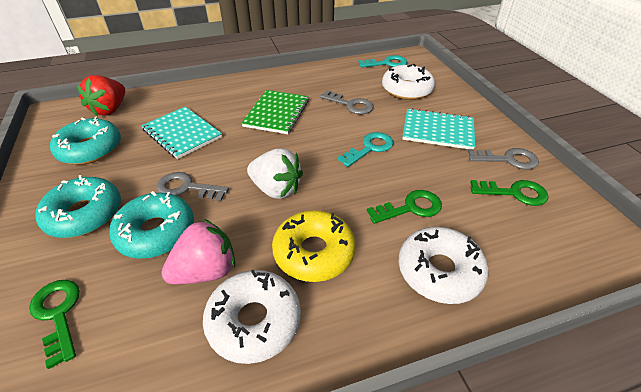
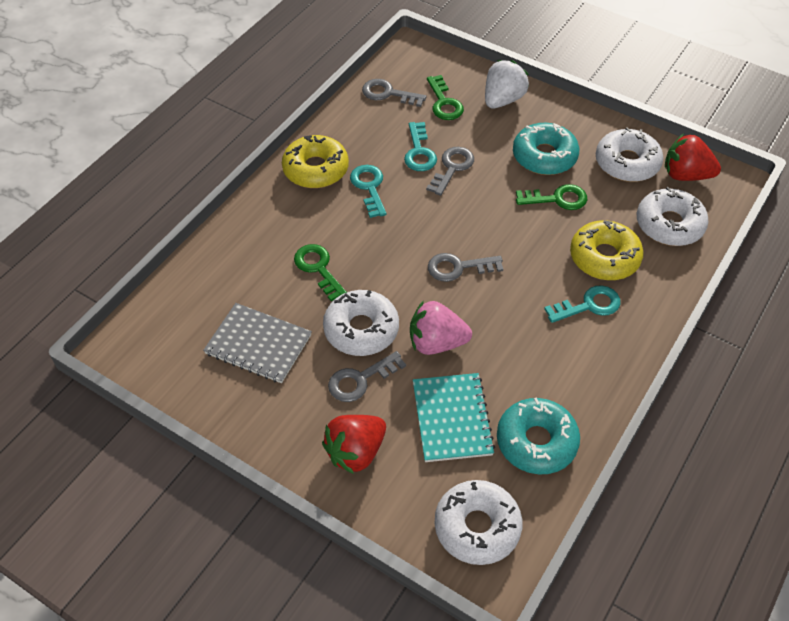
green notebook: 1 -> 0
grey key: 3 -> 4
grey notebook: 0 -> 1
red strawberry: 1 -> 2
turquoise donut: 3 -> 2
turquoise key: 2 -> 3
turquoise notebook: 2 -> 1
white donut: 3 -> 4
yellow donut: 1 -> 2

